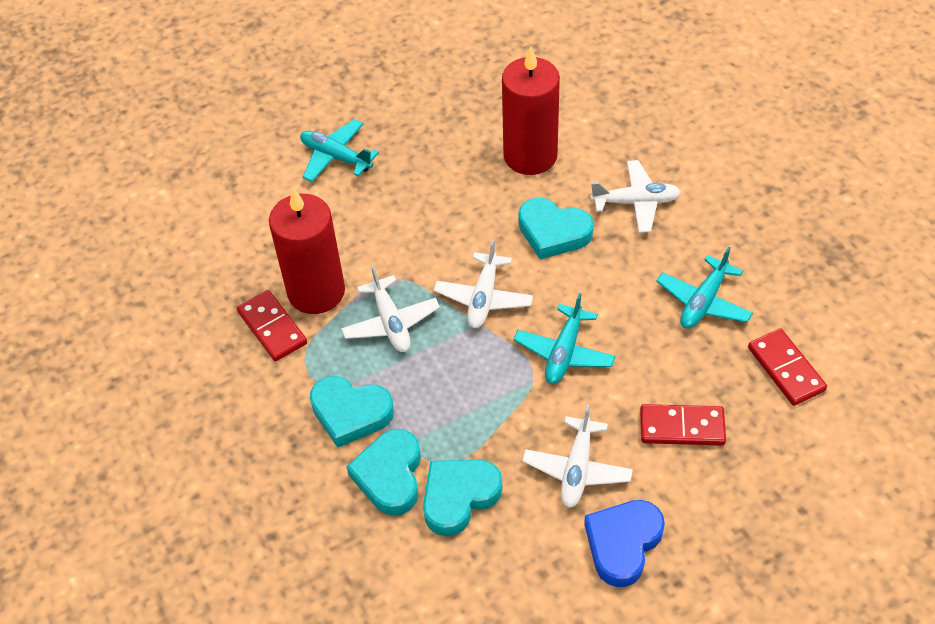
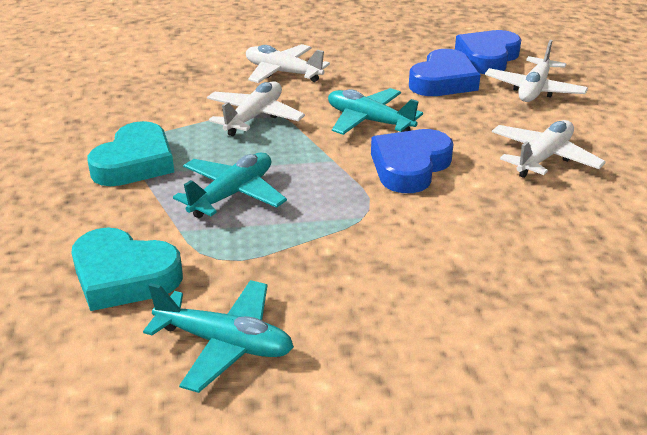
blue heart: 1 -> 3
red candle: 2 -> 0
red domino: 3 -> 0
turquoise heart: 4 -> 2

